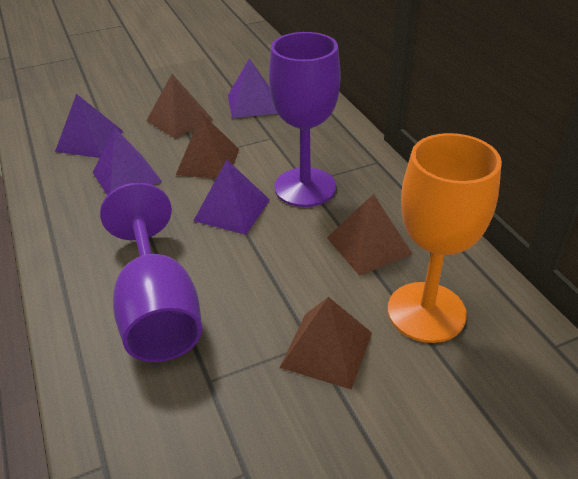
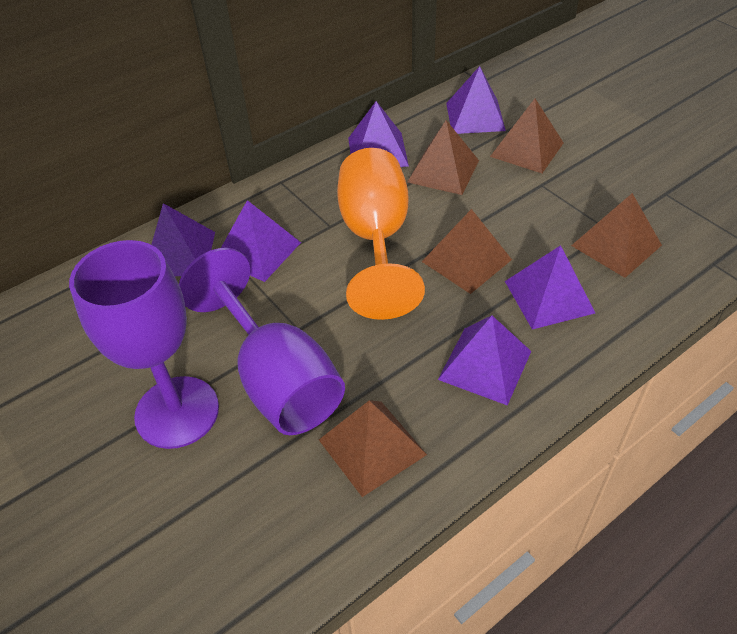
brown pyramid: 4 -> 5
purple pyramid: 4 -> 6

